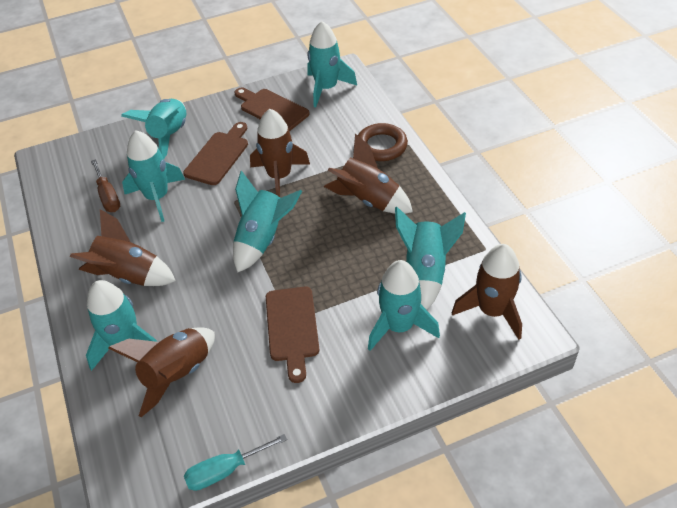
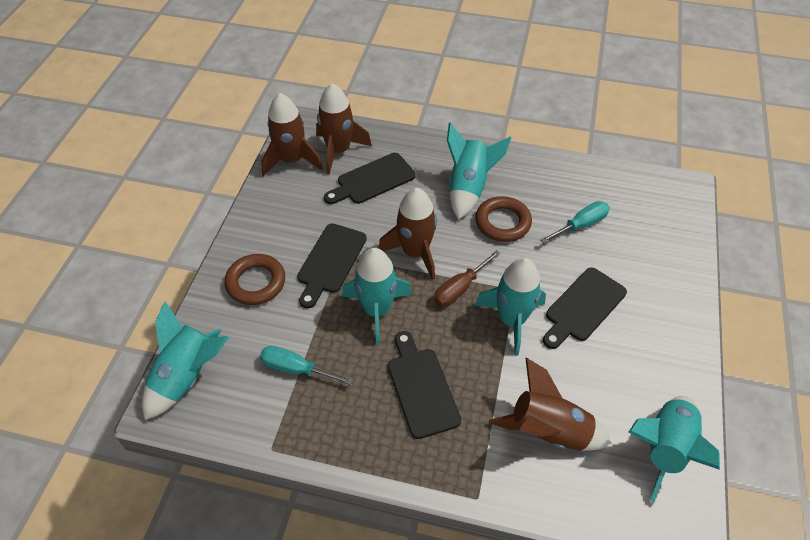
black cutting board: 0 -> 4
brown cutting board: 3 -> 0
brown ring: 1 -> 2
brown rocket: 5 -> 4
turquoise rocket: 7 -> 5
turquoise screwdriver: 1 -> 2

